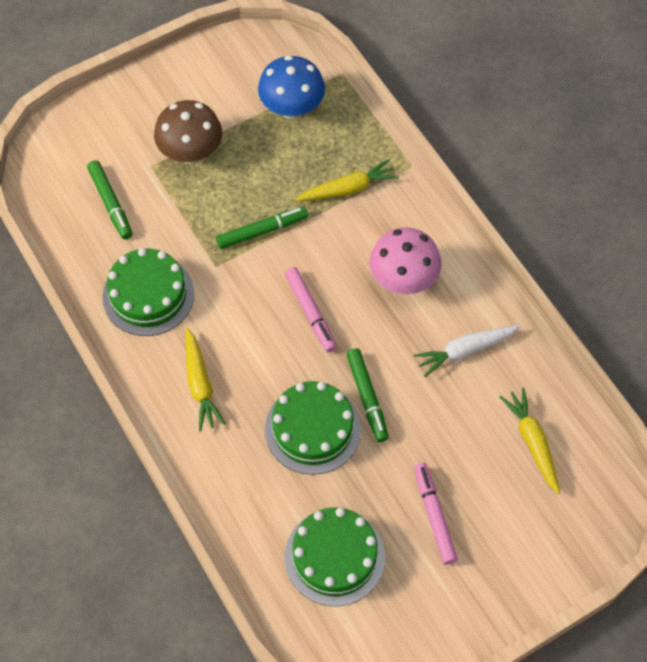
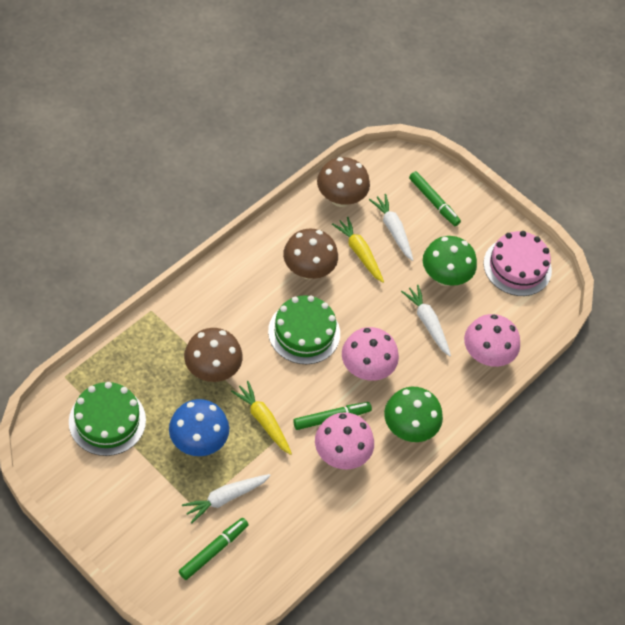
brown mushroom: 1 -> 3
green cake: 3 -> 2
green mushroom: 0 -> 2
pink cake: 0 -> 1
pink marker: 2 -> 0
pink mushroom: 1 -> 3
white carrot: 1 -> 3
yellow carrot: 3 -> 2

